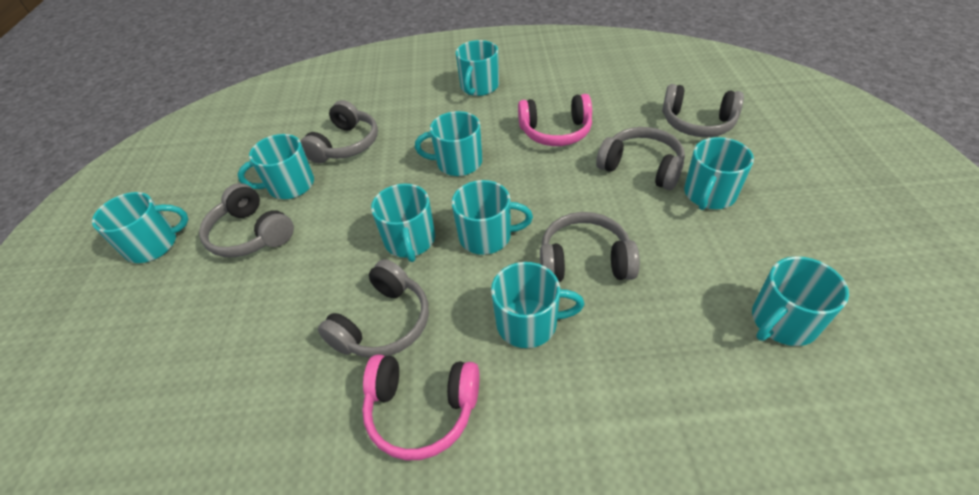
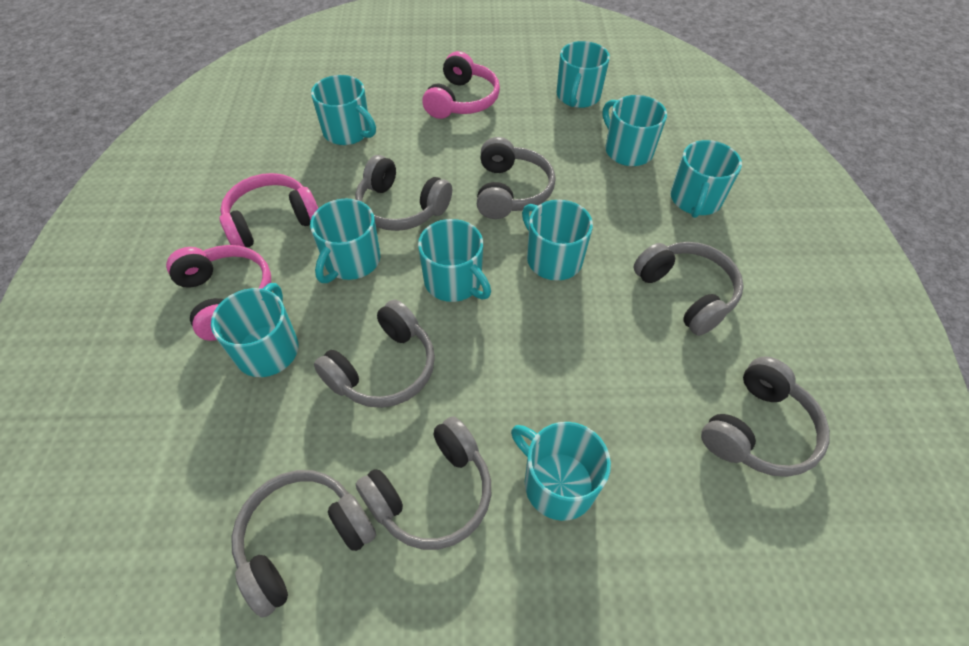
grey headphones: 6 -> 7
pink headphones: 2 -> 3

